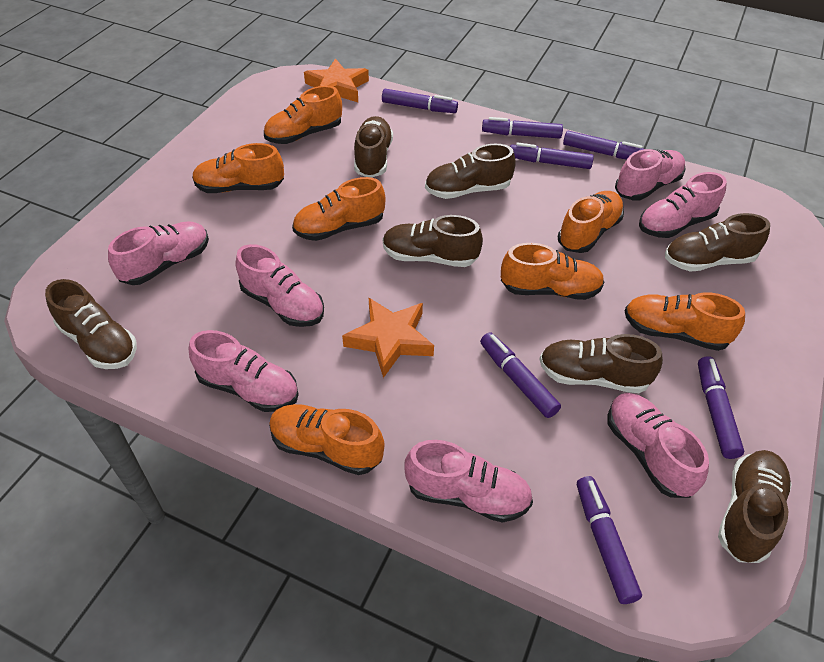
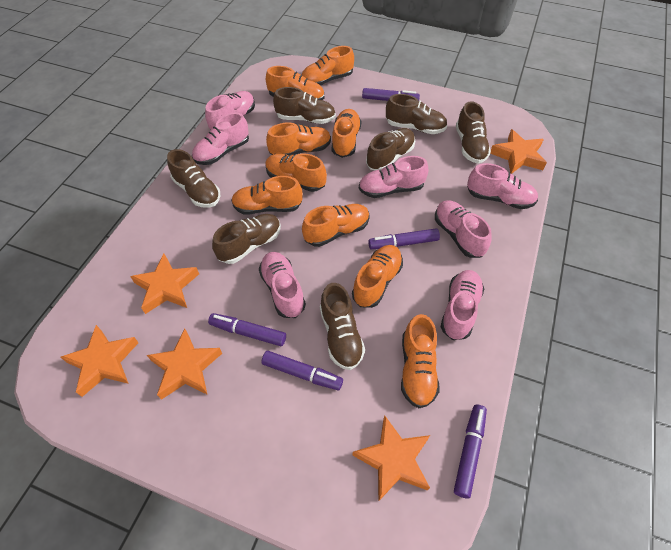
orange shoe: 7 -> 9
orange star: 2 -> 5
purple marker: 7 -> 5

